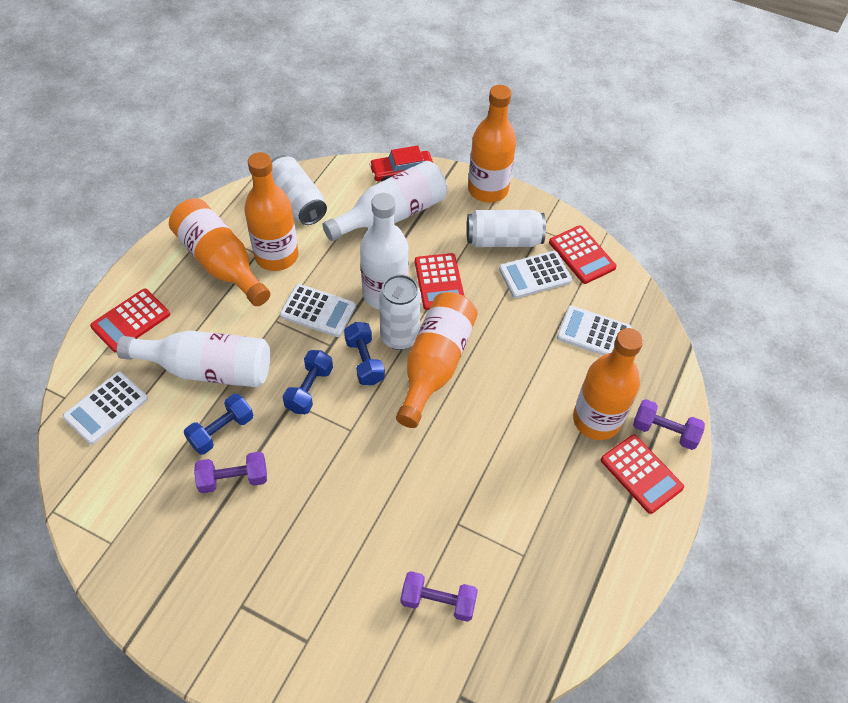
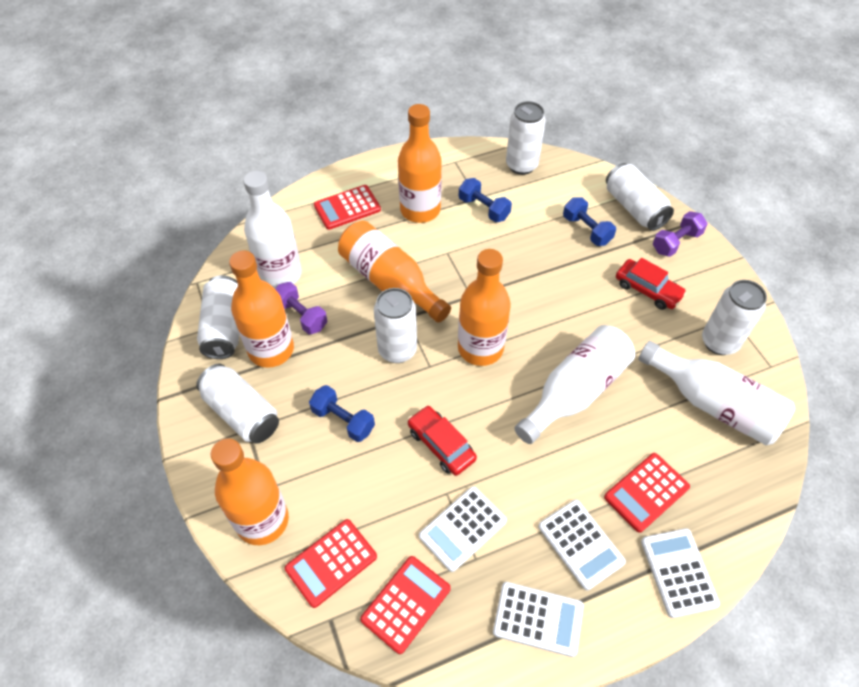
purple dumbbell: 3 -> 2
red car: 1 -> 2
white can: 3 -> 6

